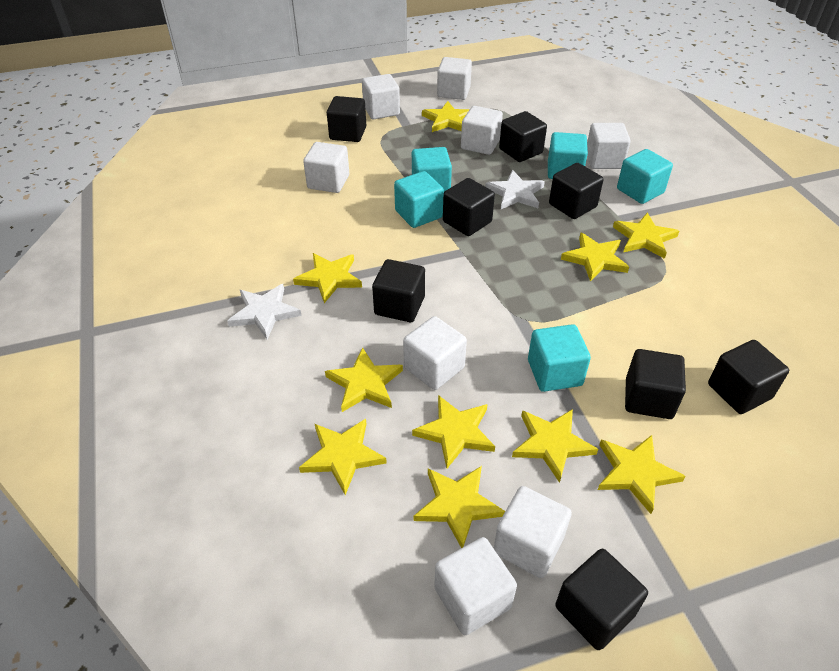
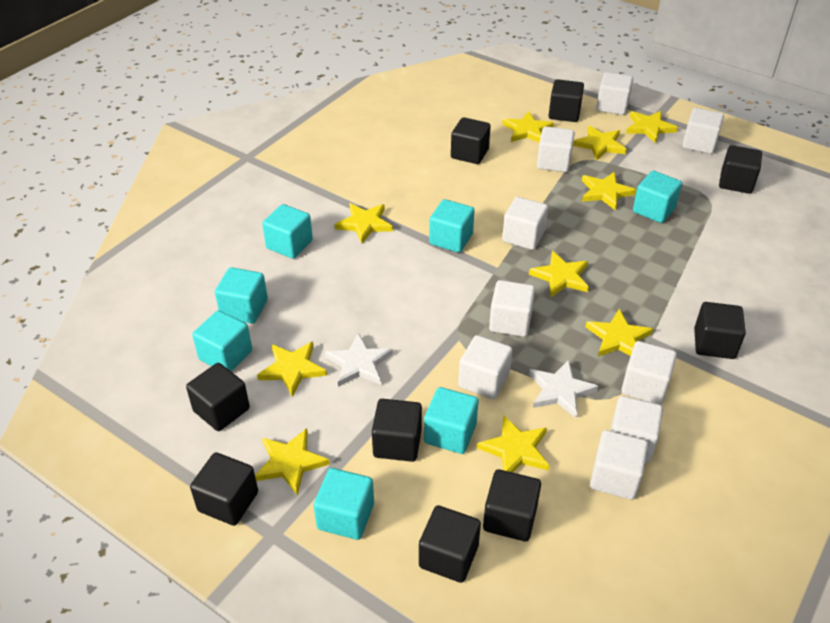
black cube: 8 -> 9
turquoise cube: 5 -> 7
white cube: 8 -> 9

